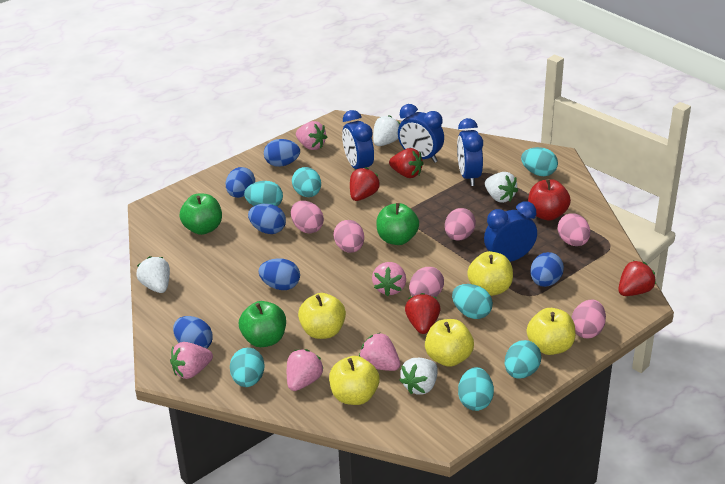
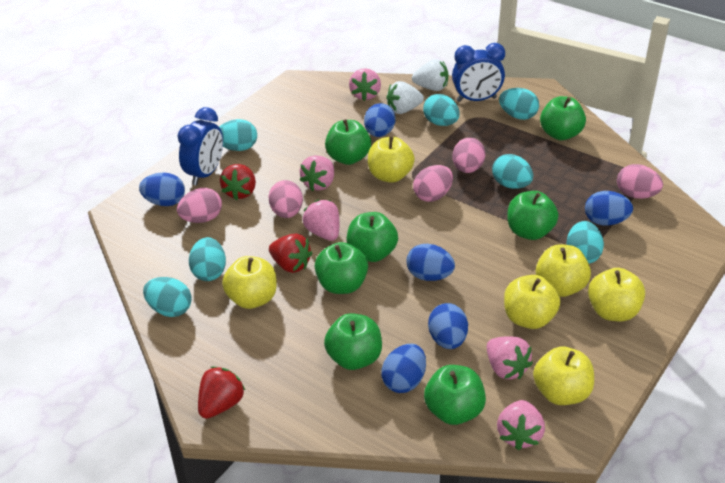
blue clock: 4 -> 2
green apple: 3 -> 7
pink egg: 6 -> 5
red apple: 1 -> 0
red strawberry: 4 -> 3
white strawberry: 4 -> 2
yellow apple: 5 -> 6

